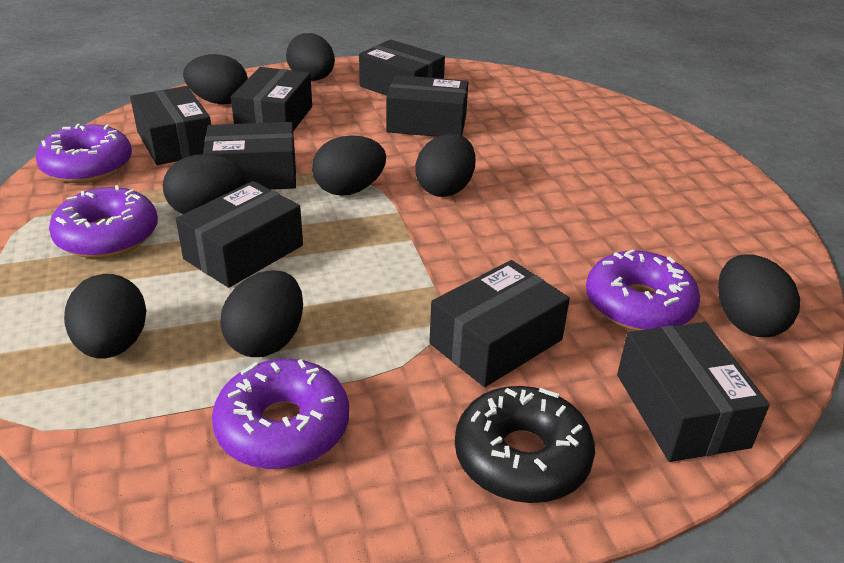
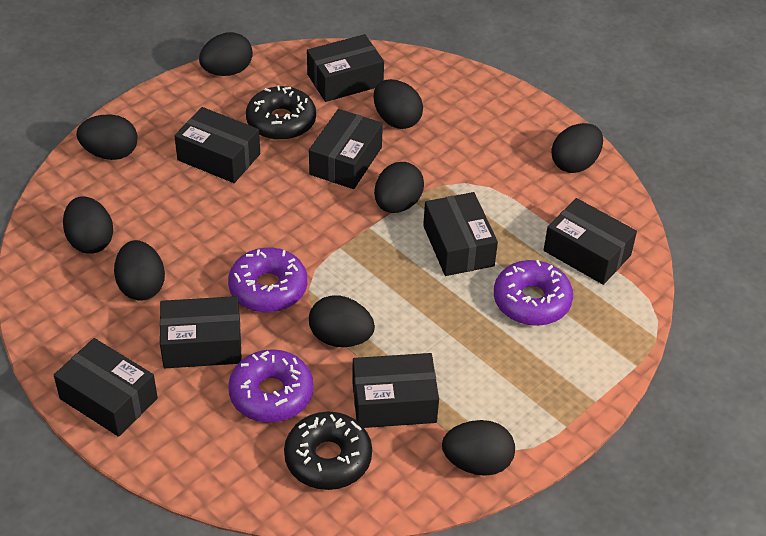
black donut: 1 -> 2
black egg: 8 -> 9
purple donut: 4 -> 3

